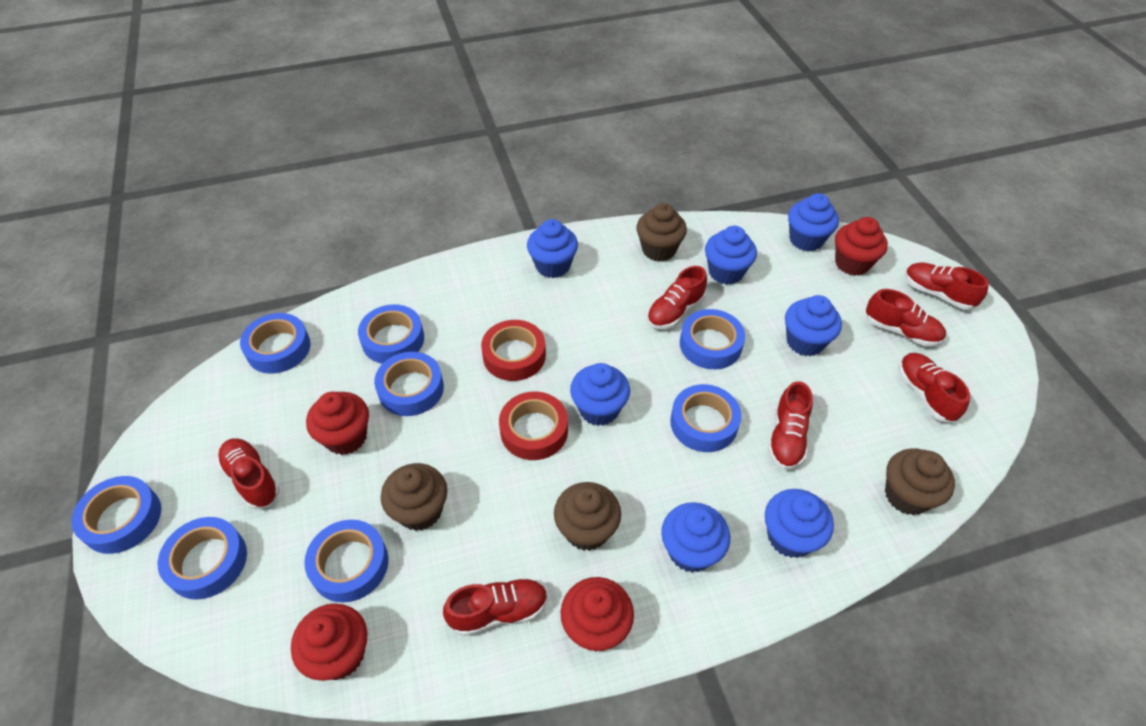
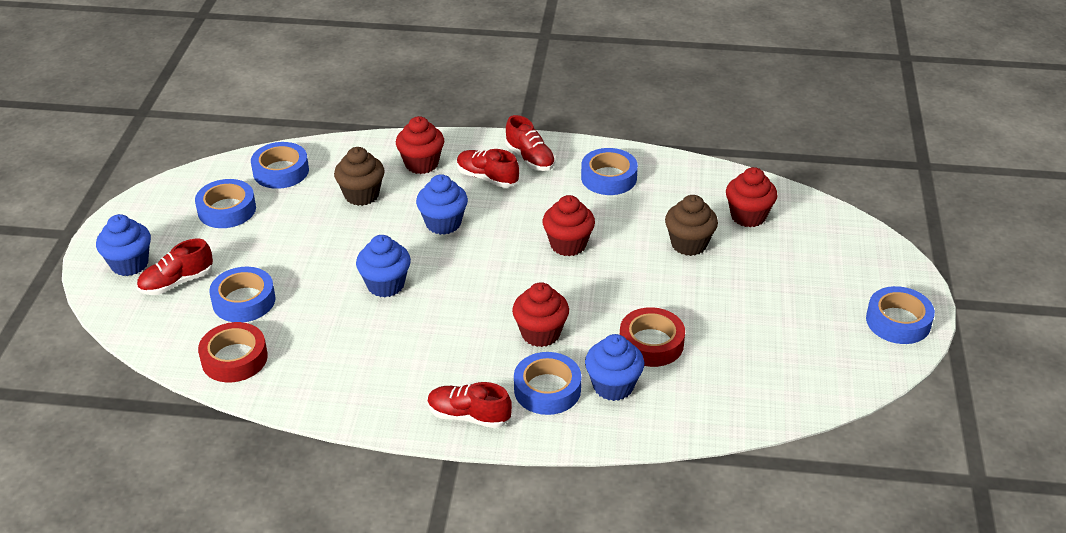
blue cupcake: 7 -> 4
blue tape: 8 -> 6
brown cupcake: 4 -> 2
red shoe: 7 -> 4

